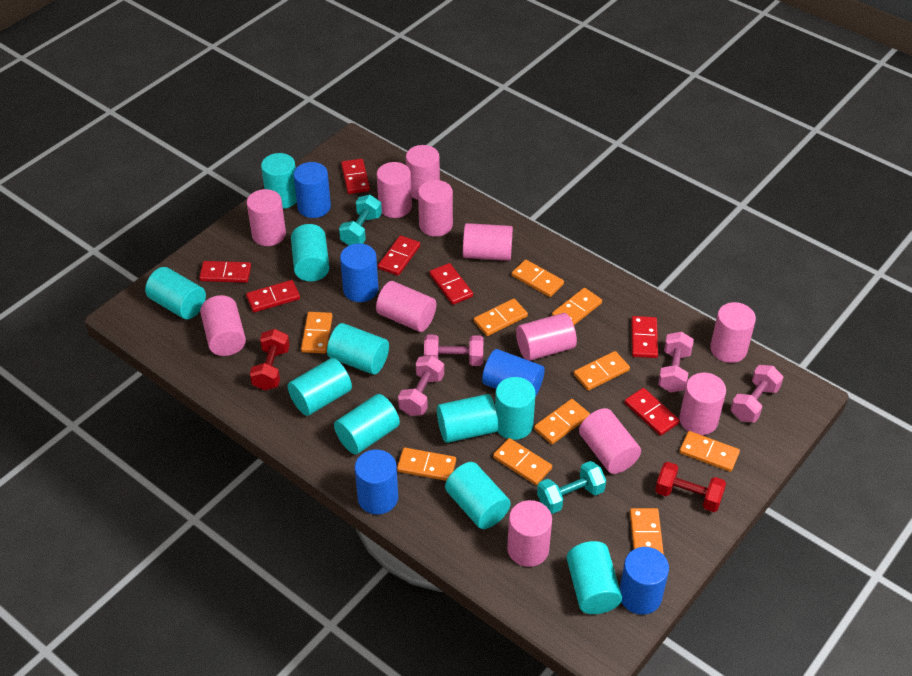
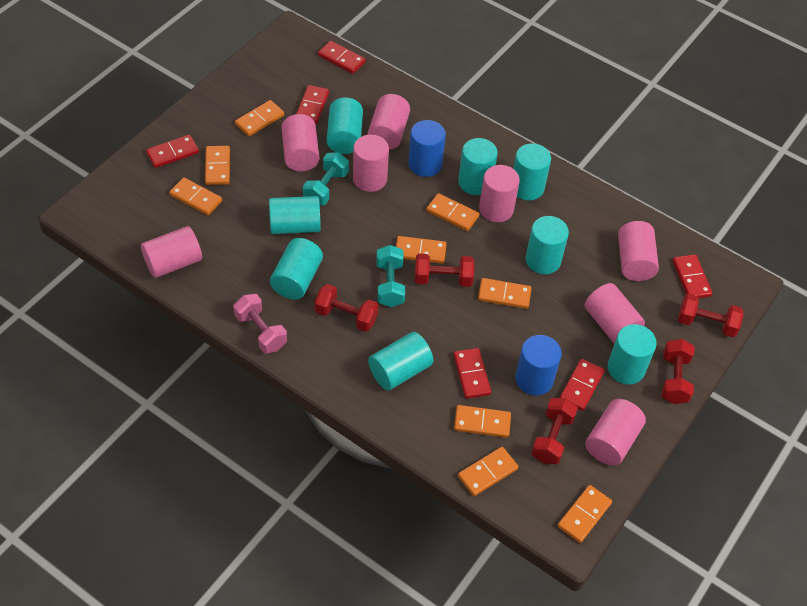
blue cylinder: 5 -> 2
orange domino: 10 -> 9
pink cylinder: 12 -> 8
pink dumbbell: 4 -> 1
red domino: 7 -> 6
red dumbbell: 2 -> 5
turquoise cylinder: 10 -> 8

